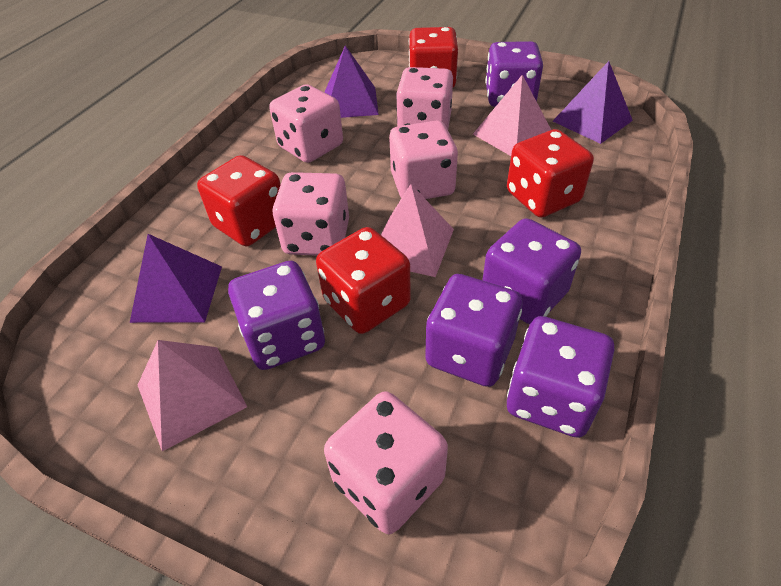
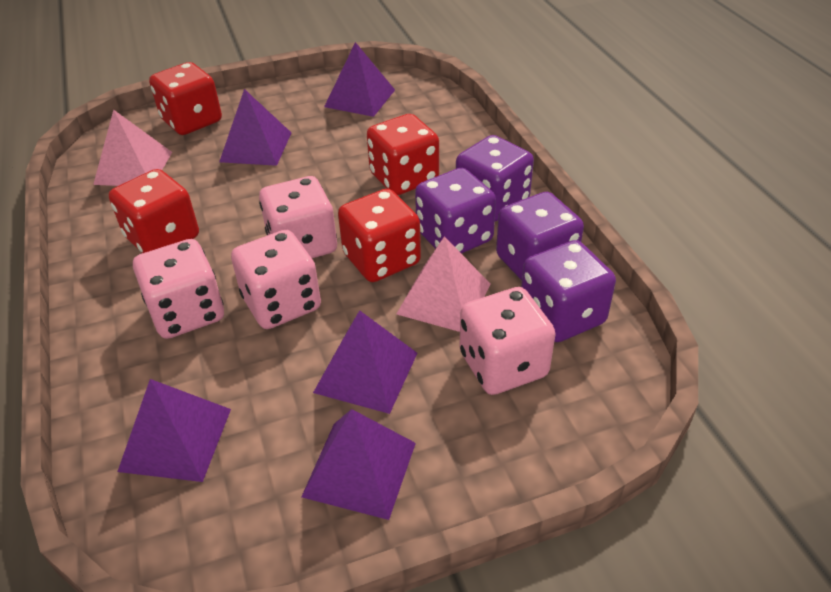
pink dice: 5 -> 4
pink pyramid: 3 -> 2
purple dice: 5 -> 4
purple pyramid: 3 -> 5

